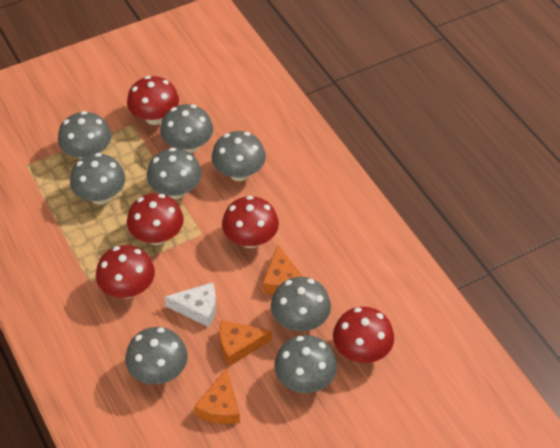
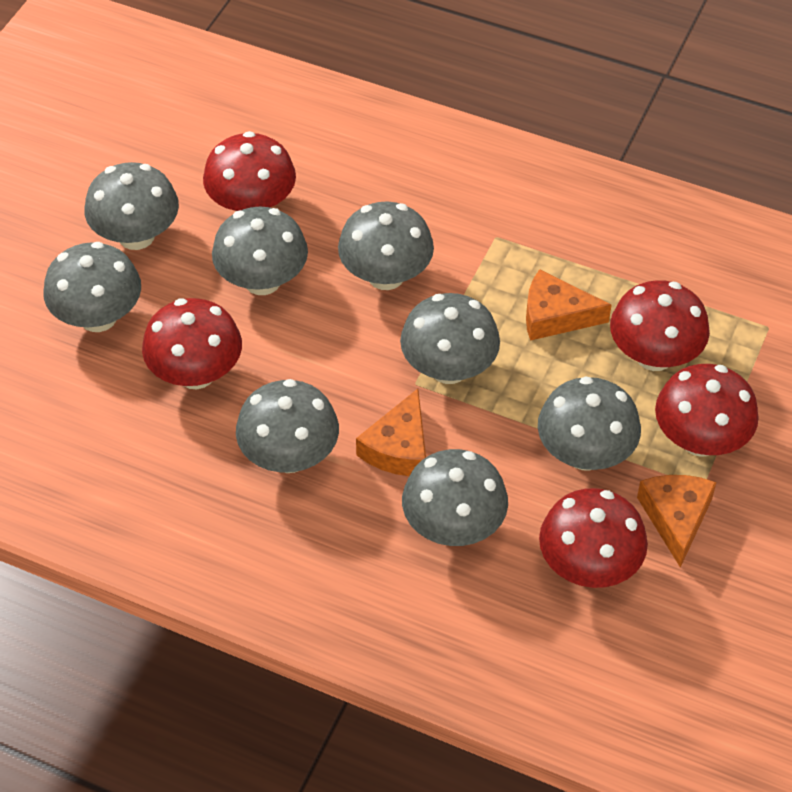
white cheese: 1 -> 0

